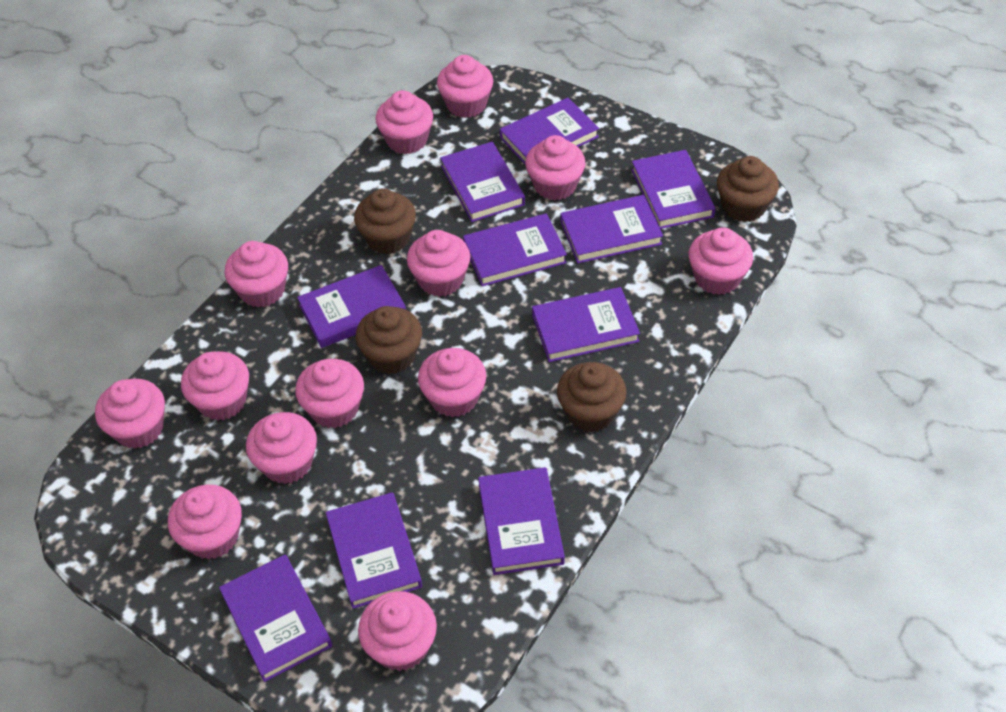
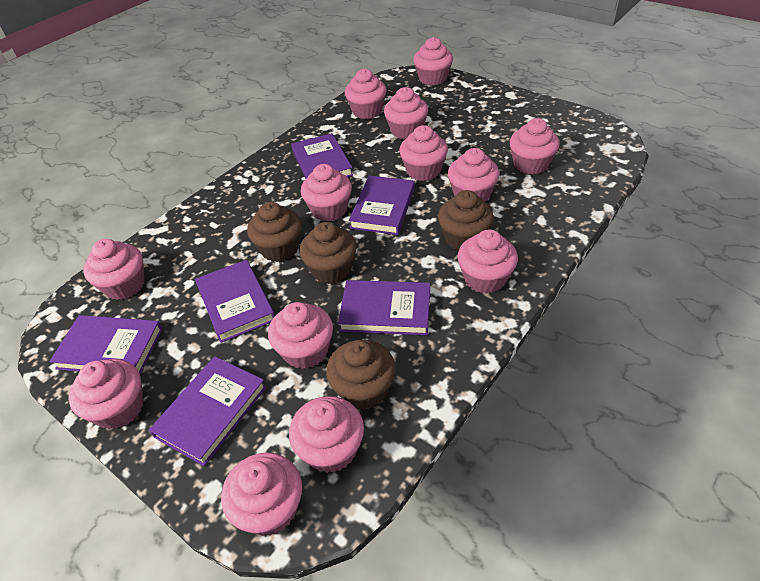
purple book: 10 -> 6

